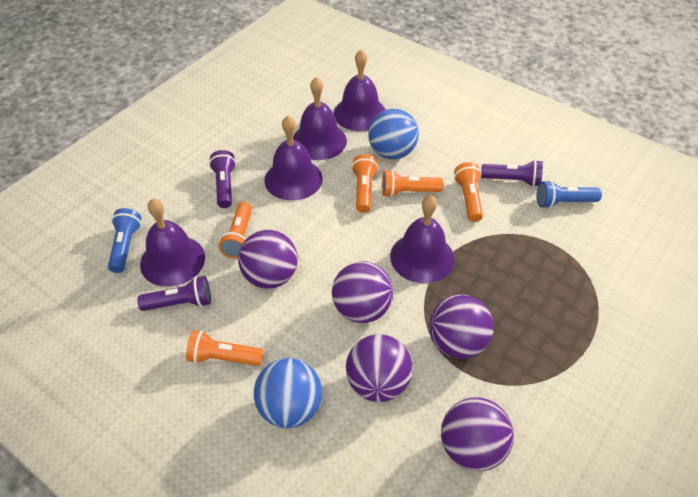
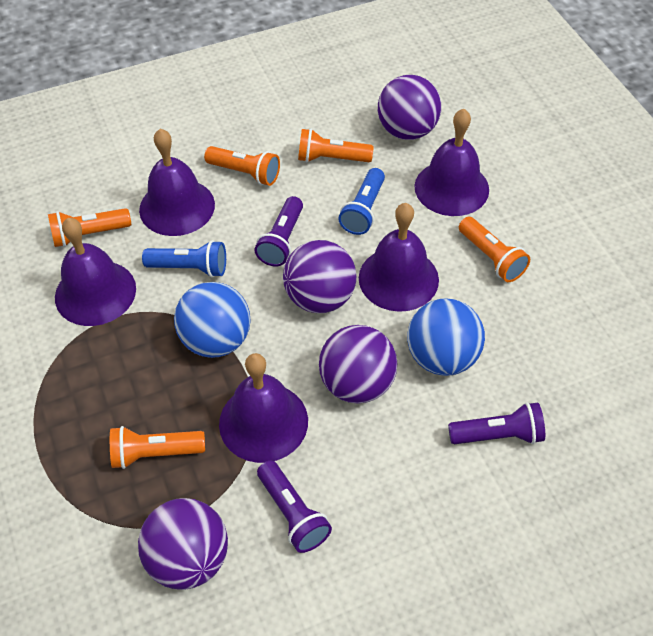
purple ball: 5 -> 4

